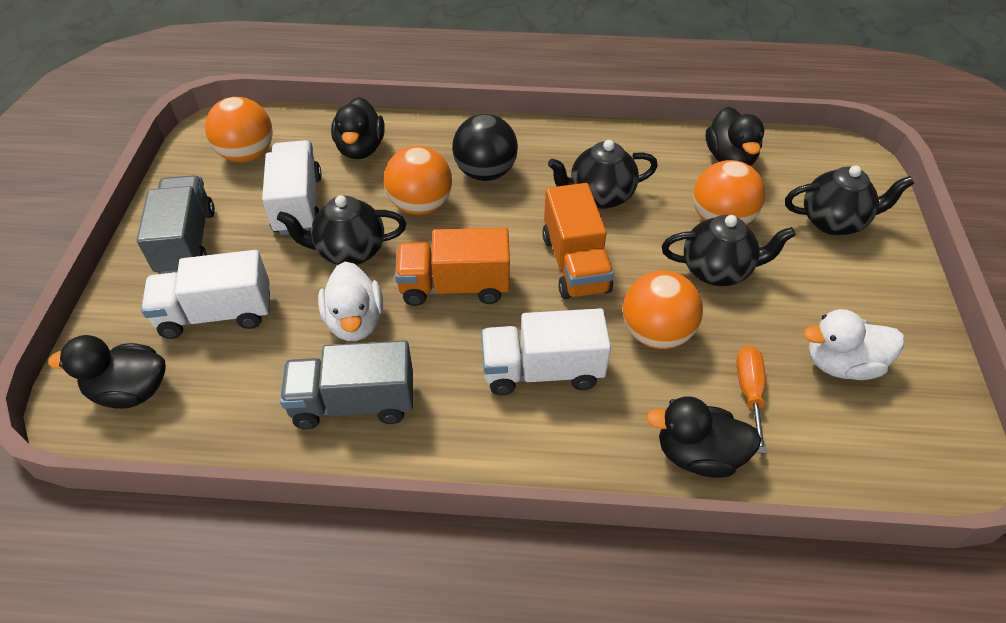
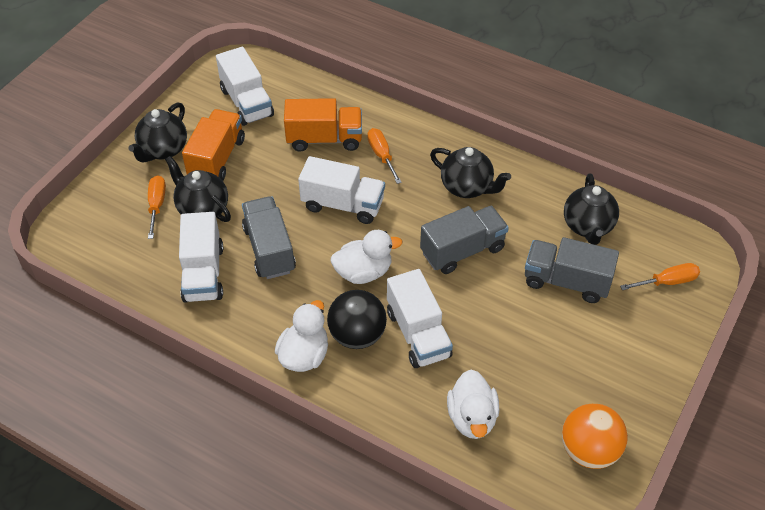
black duck: 4 -> 0
grey truck: 2 -> 3
orange ball: 4 -> 1
orange screwdriver: 1 -> 3
white duck: 2 -> 3
white truck: 3 -> 4

